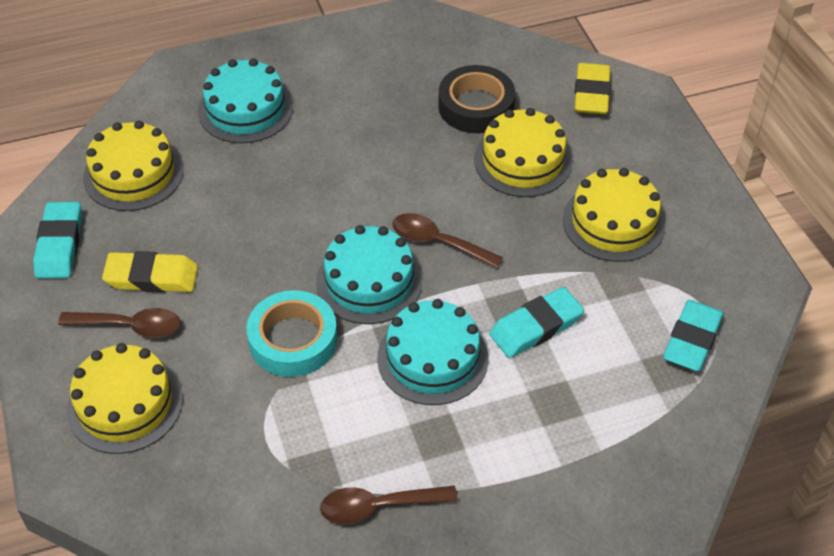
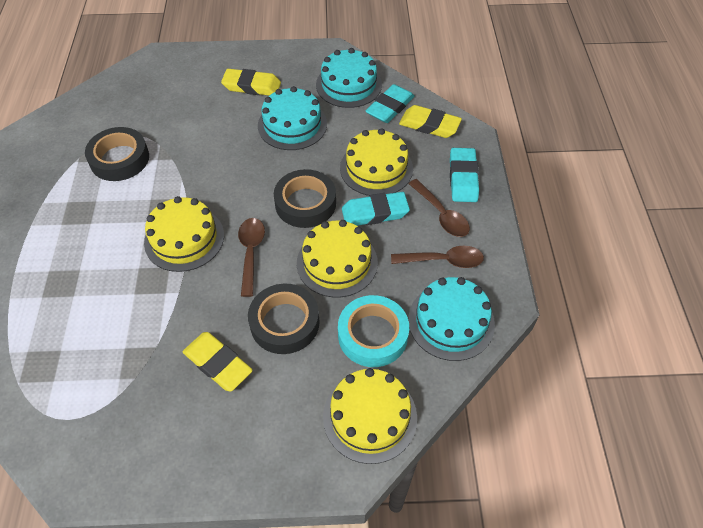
black tape: 1 -> 3
yellow eraser: 2 -> 3

